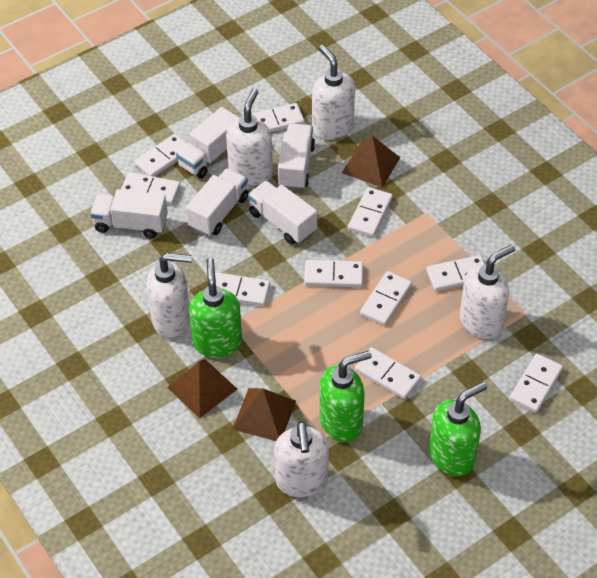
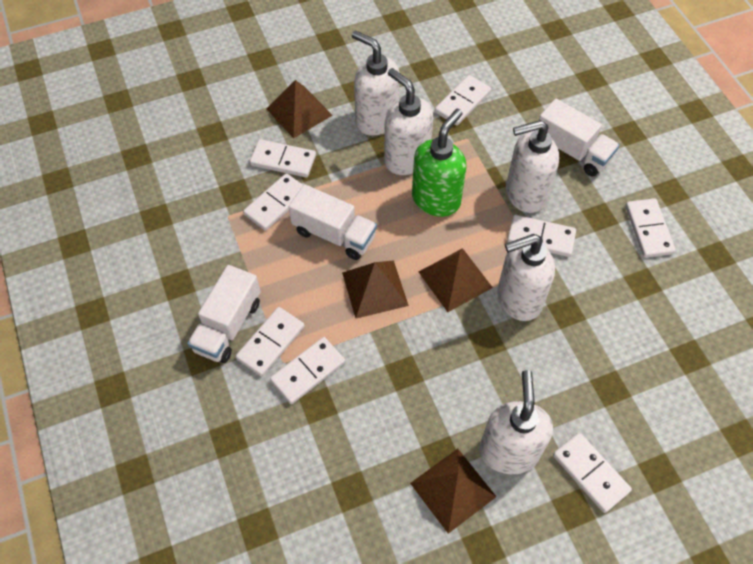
brown pyramid: 3 -> 4
green soap dispenser: 3 -> 1
white domino: 10 -> 8
white truck: 5 -> 3

